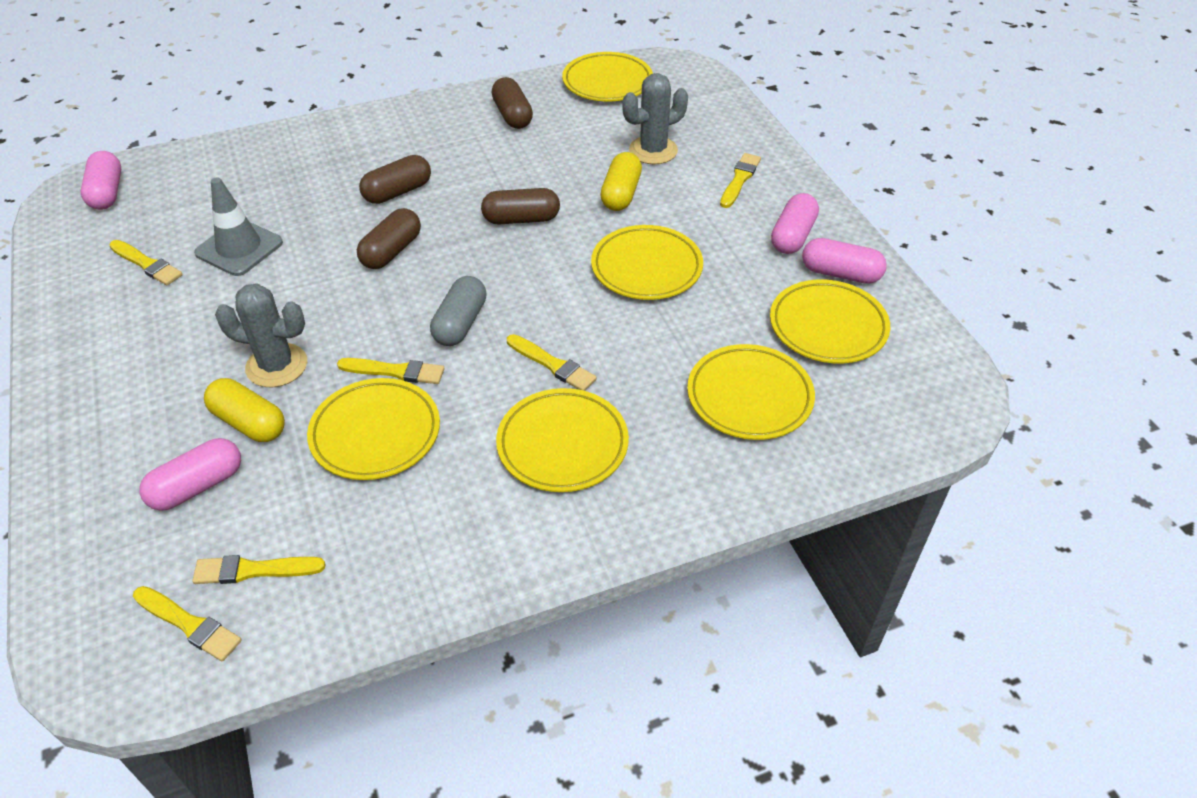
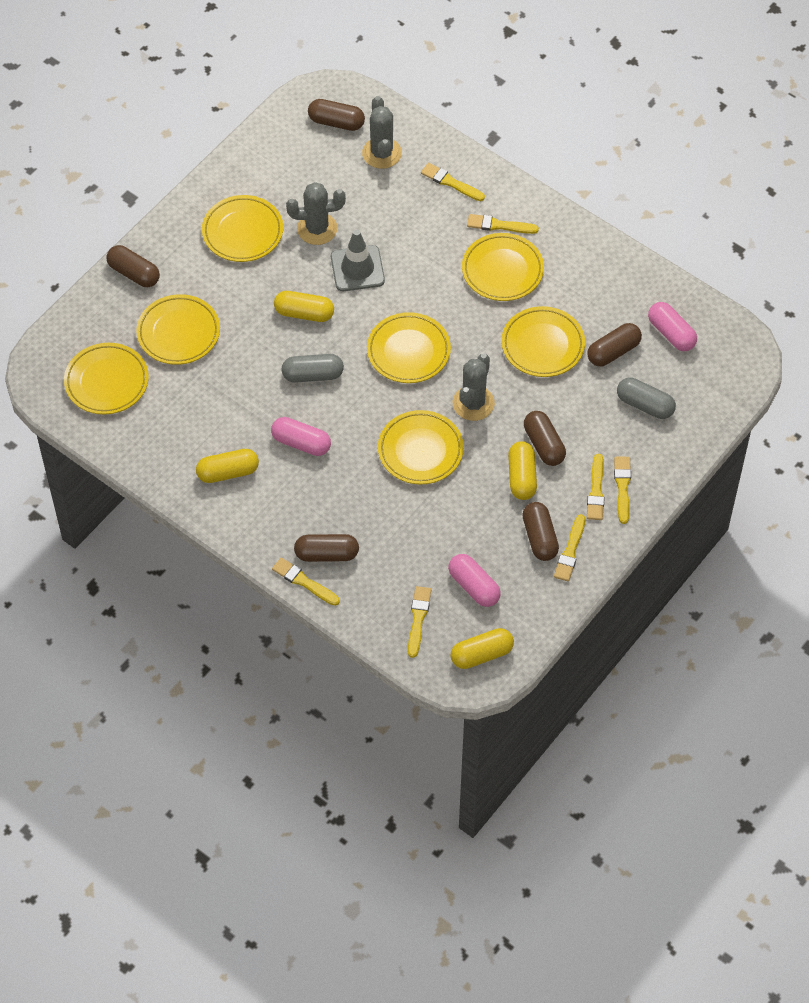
brown capsule: 4 -> 6
grey cactus: 2 -> 3
grey capsule: 1 -> 2
pink capsule: 4 -> 3
yellow brush: 6 -> 7
yellow capsule: 2 -> 4
yellow plate: 6 -> 7

